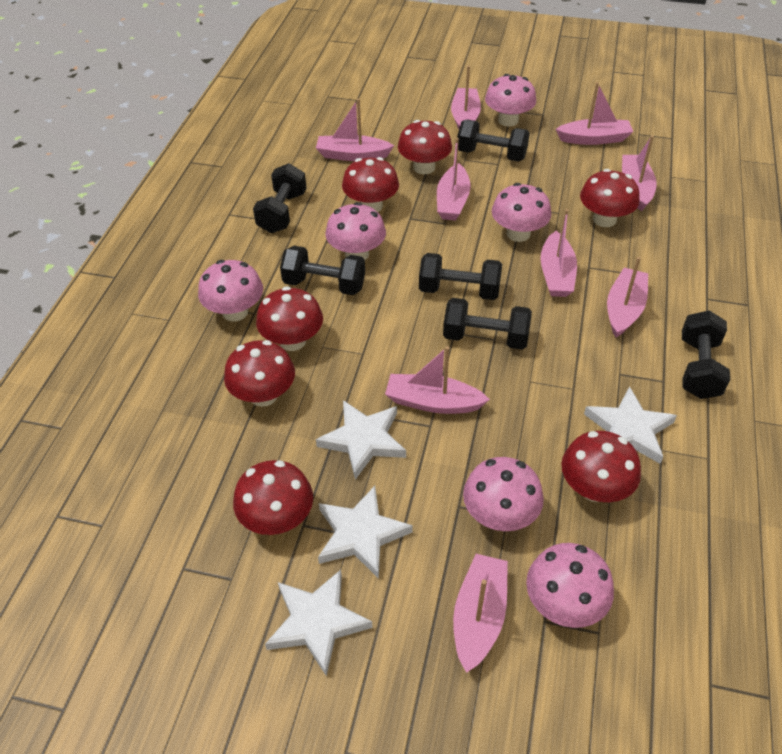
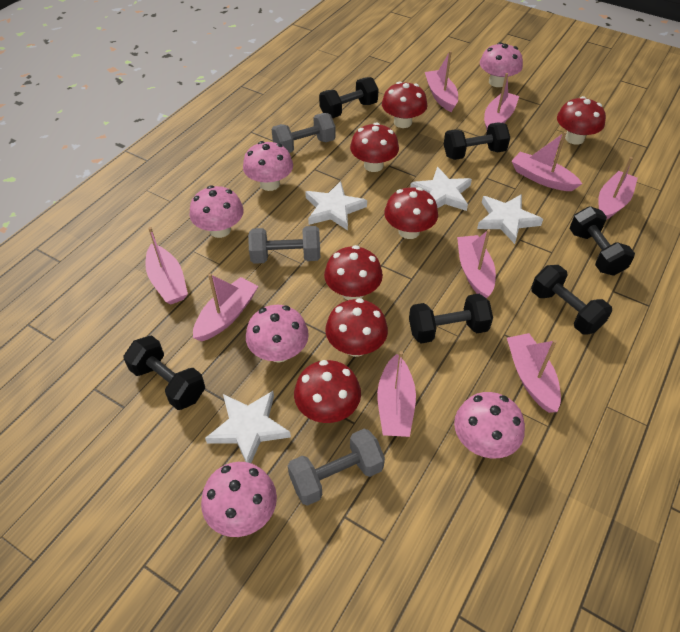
grey dumbbell: 0 -> 3

